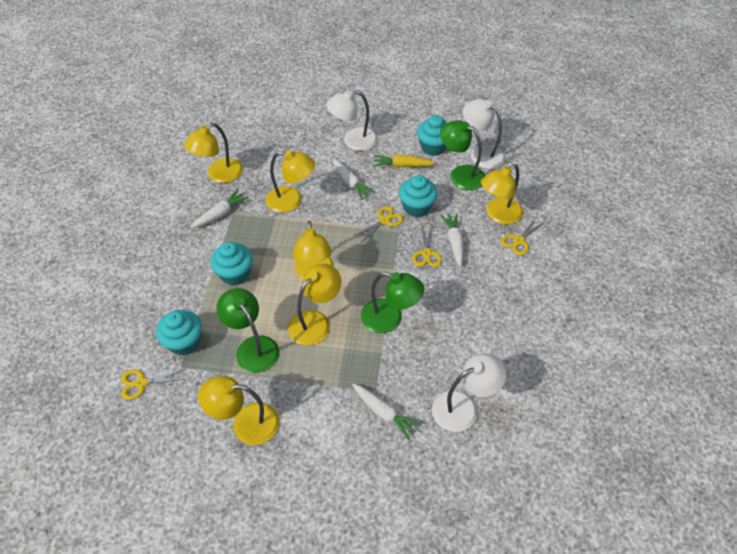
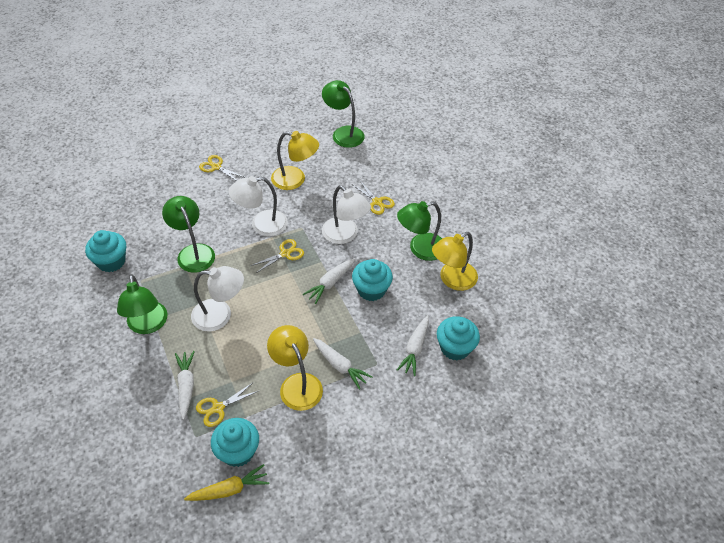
green lamp: 3 -> 4
yellow lamp: 6 -> 3

